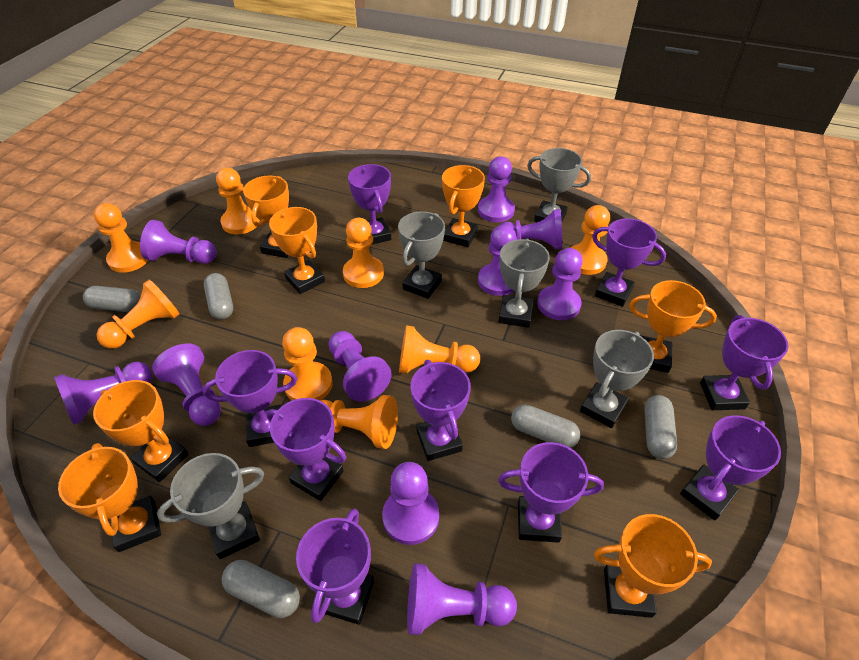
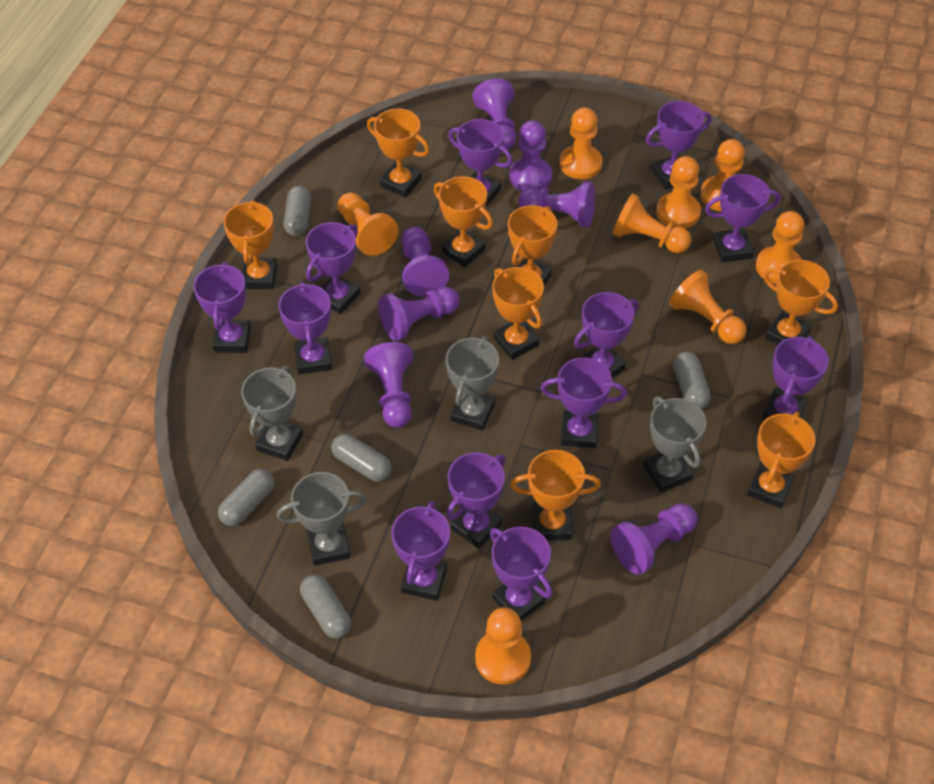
grey trophy: 5 -> 4
orange trophy: 7 -> 8
purple pawn: 10 -> 7
purple trophy: 9 -> 12

